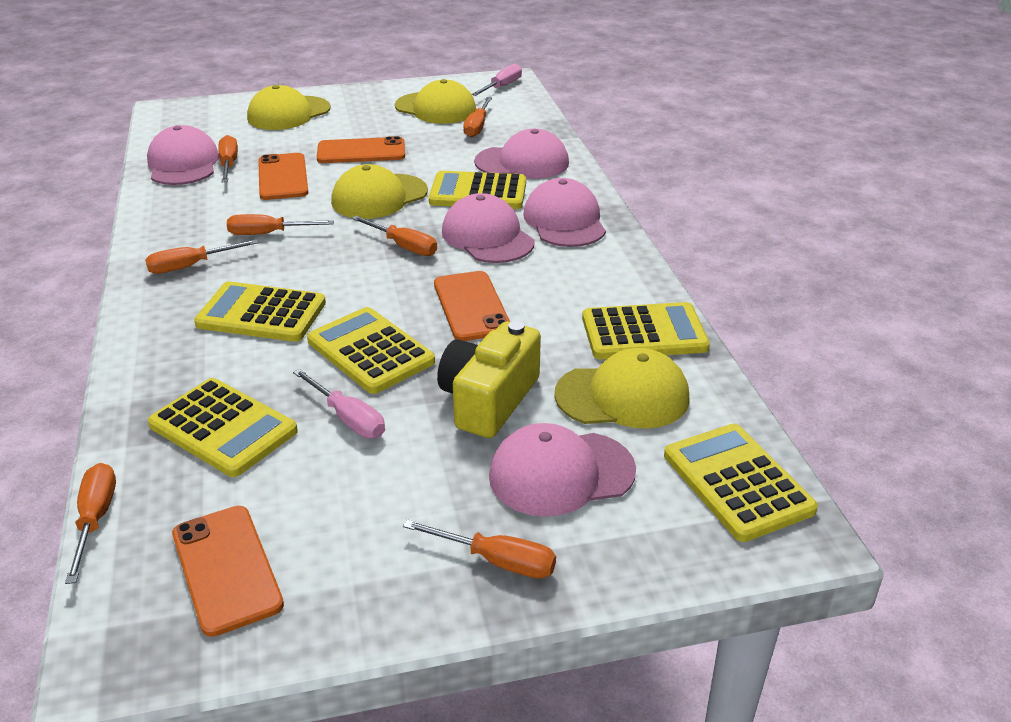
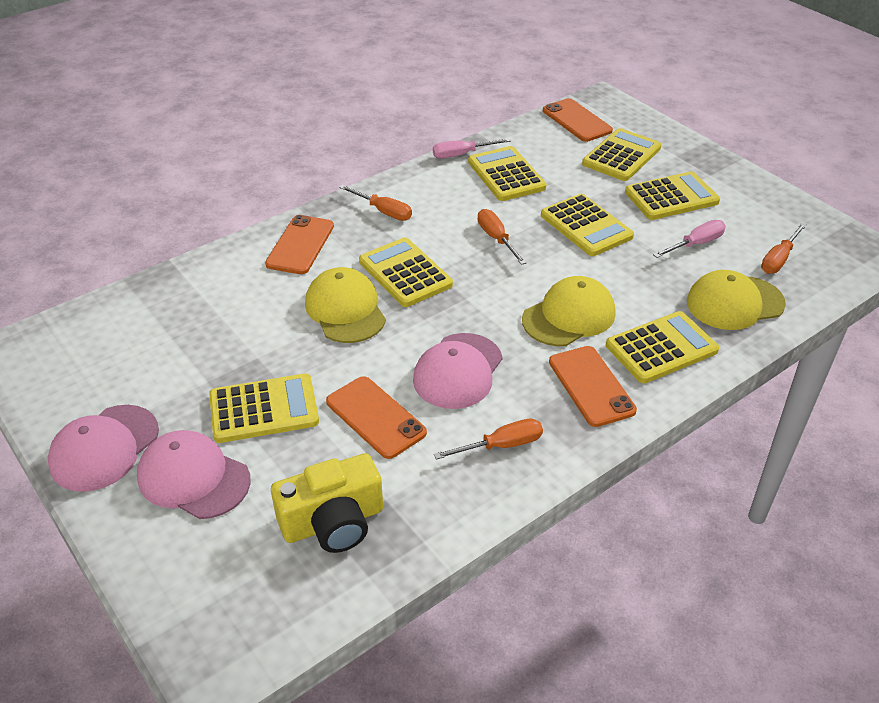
orange screwdriver: 7 -> 4
pink cap: 5 -> 3
yellow calculator: 6 -> 7
yellow cap: 4 -> 3

